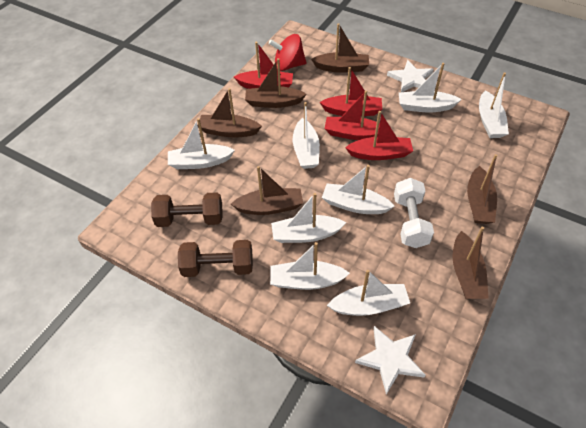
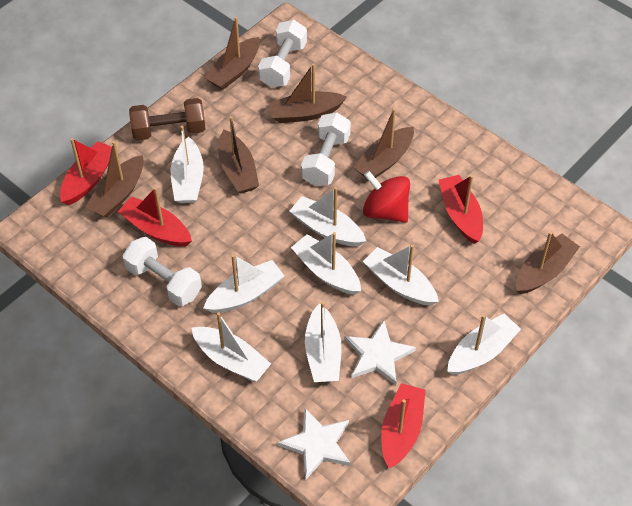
brown dumbbell: 2 -> 1
white dumbbell: 1 -> 3

